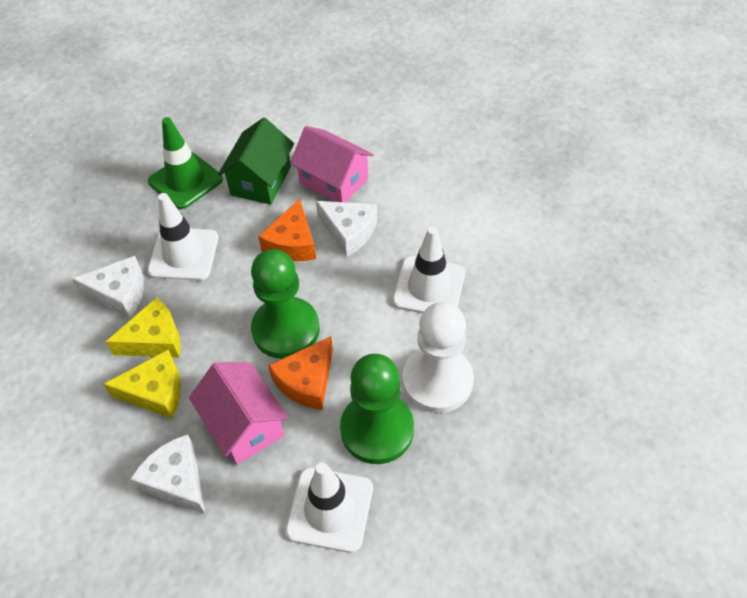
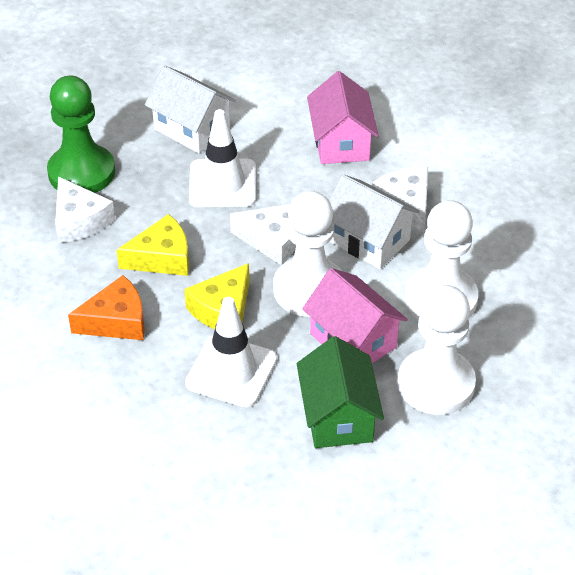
green pawn: 2 -> 1
green traffic cone: 1 -> 0
orange cheese: 2 -> 1
white house: 0 -> 2
white pawn: 1 -> 3
white traffic cone: 3 -> 2

